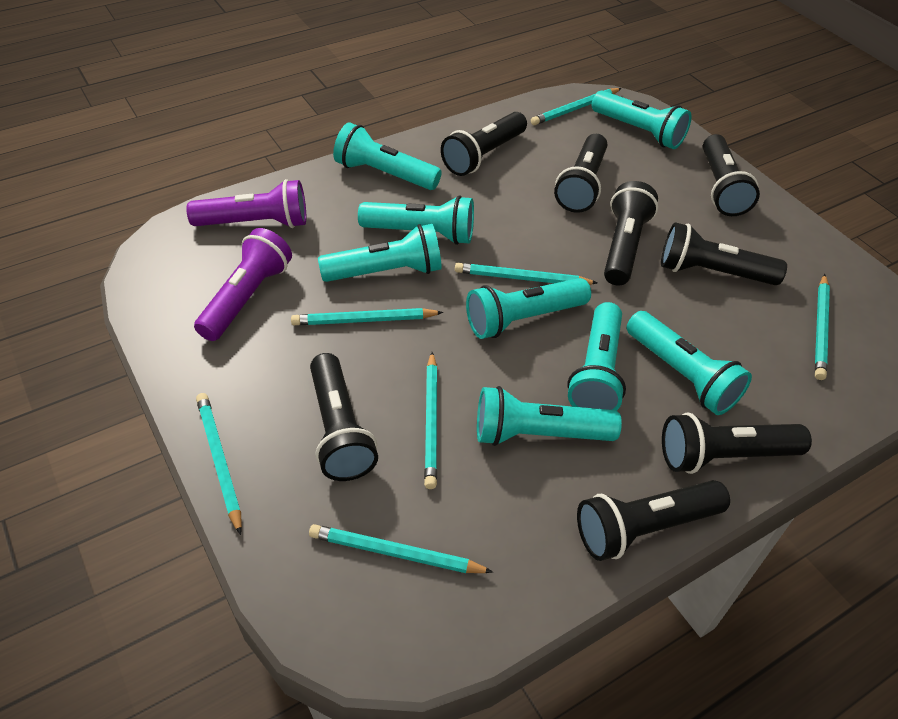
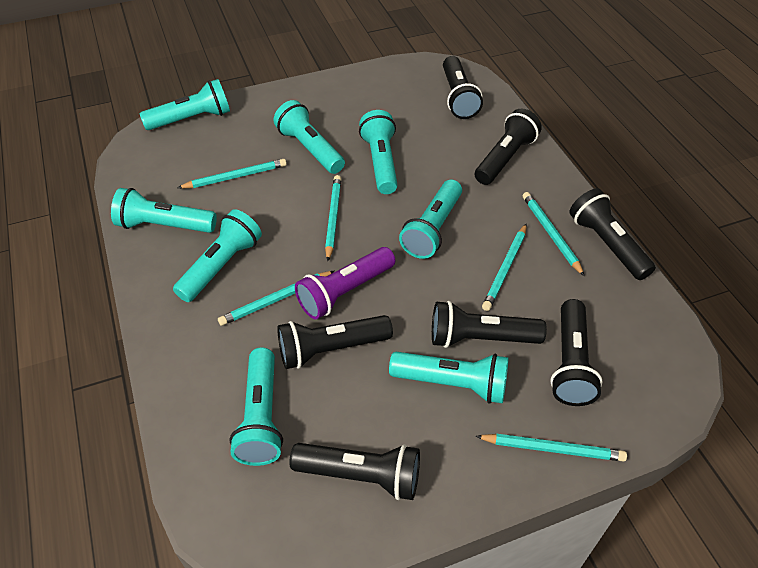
black flashlight: 8 -> 7
purple flashlight: 2 -> 1
turquoise pencil: 7 -> 6

